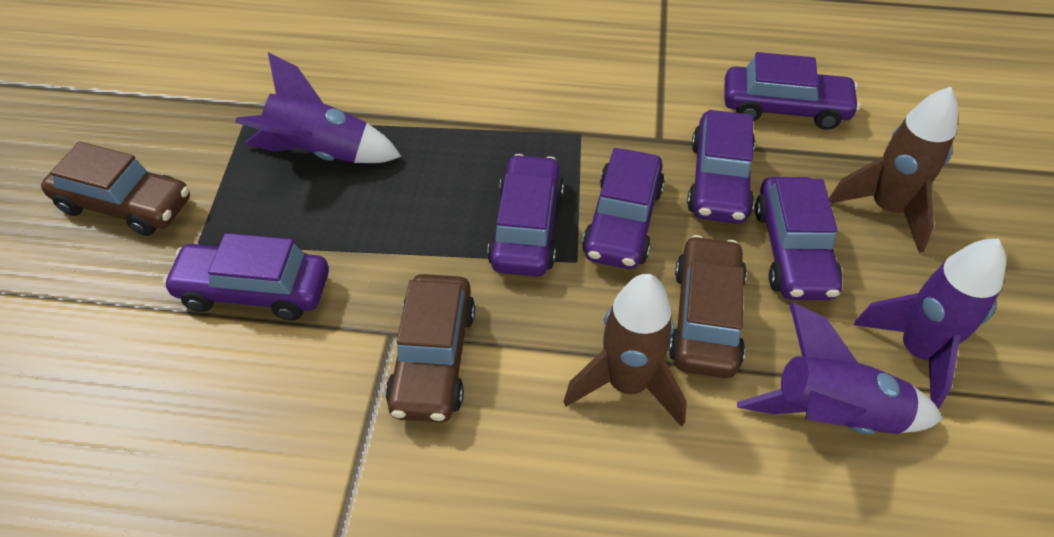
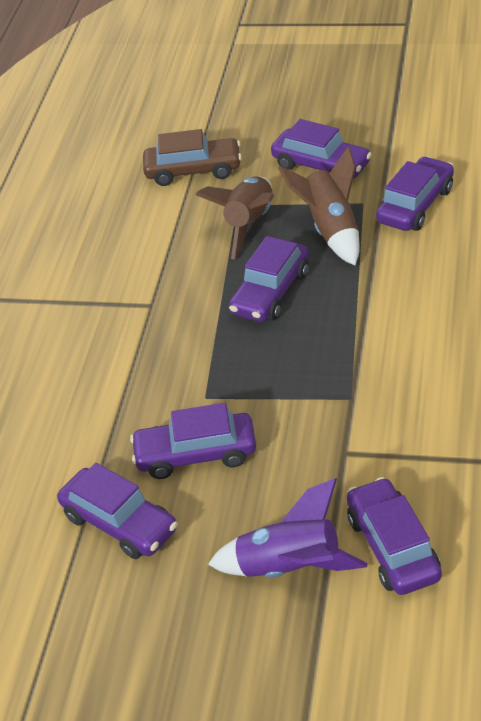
brown car: 3 -> 1
purple rocket: 3 -> 1

